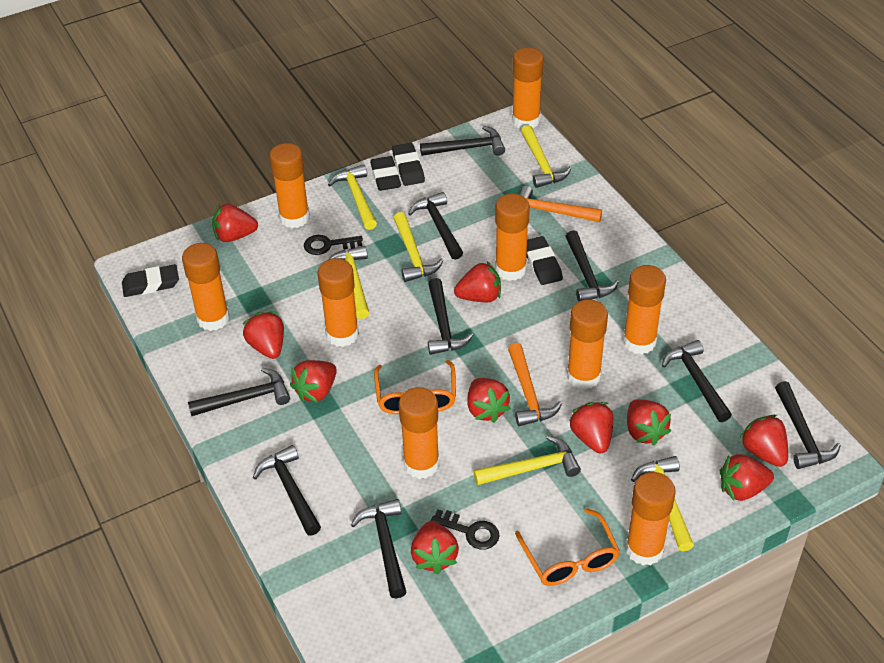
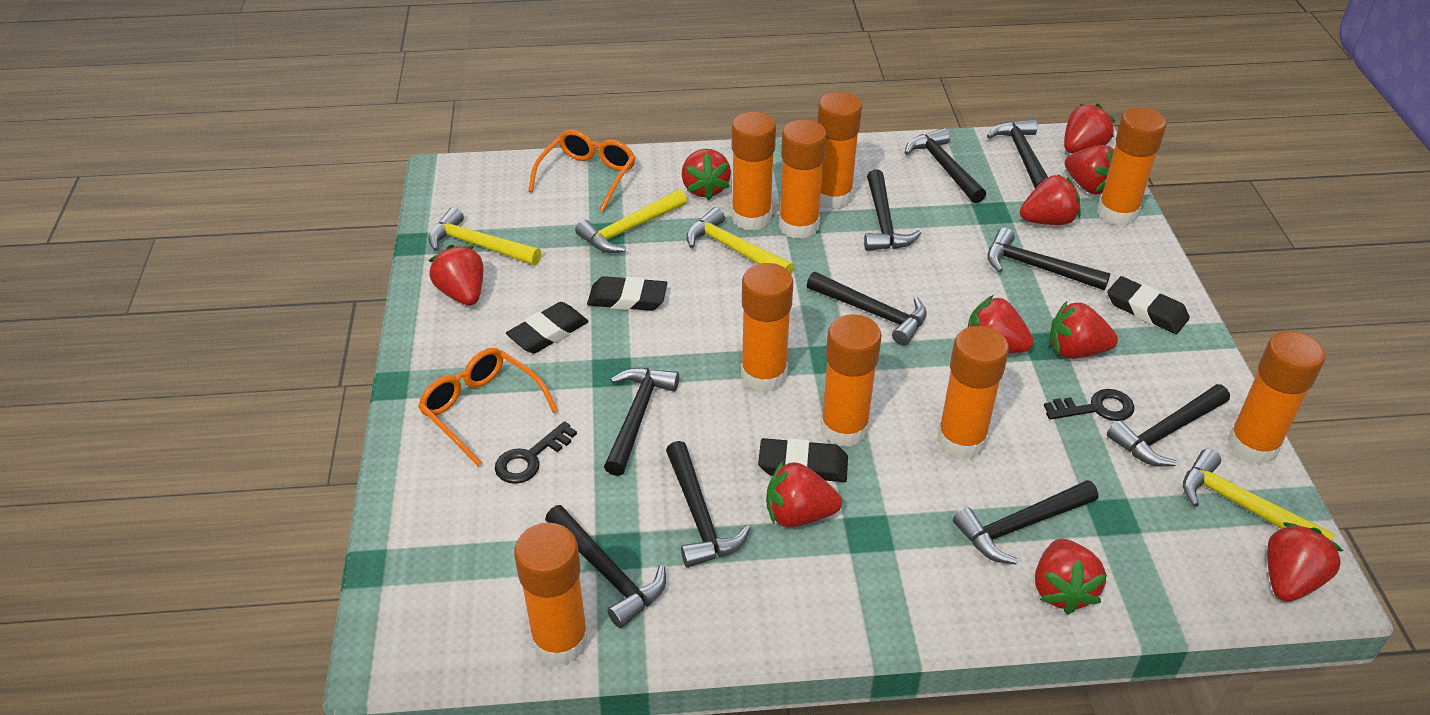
black hammer: 9 -> 10
orange hammer: 2 -> 0
yellow hammer: 6 -> 4

